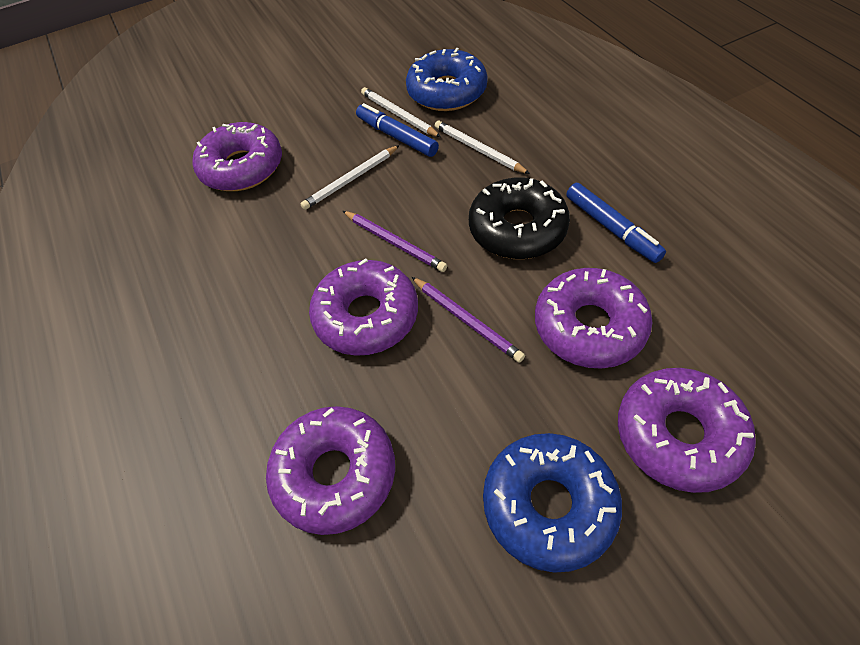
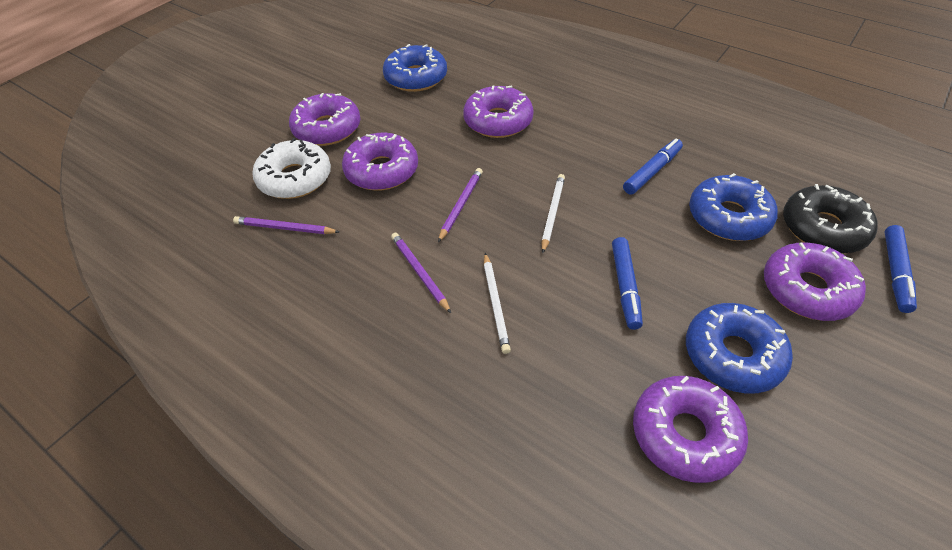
blue donut: 2 -> 3
blue marker: 2 -> 3
purple pencil: 2 -> 3
white donut: 0 -> 1
white pencil: 3 -> 2

